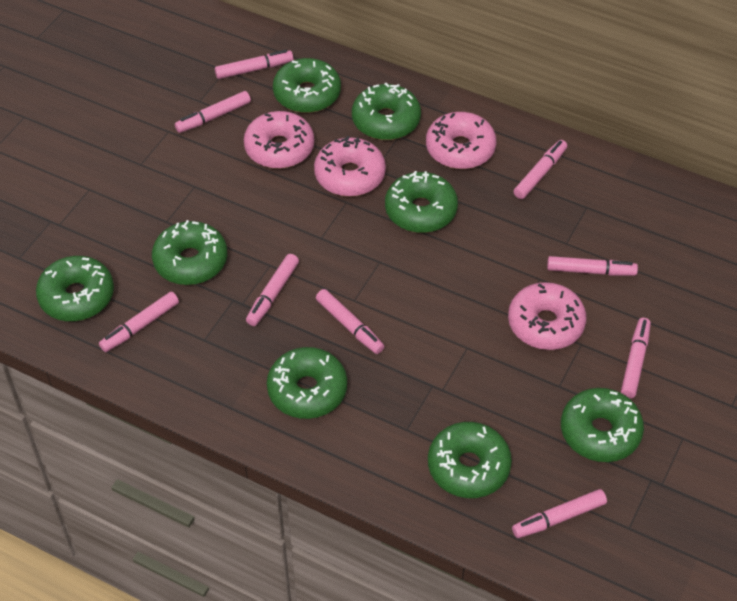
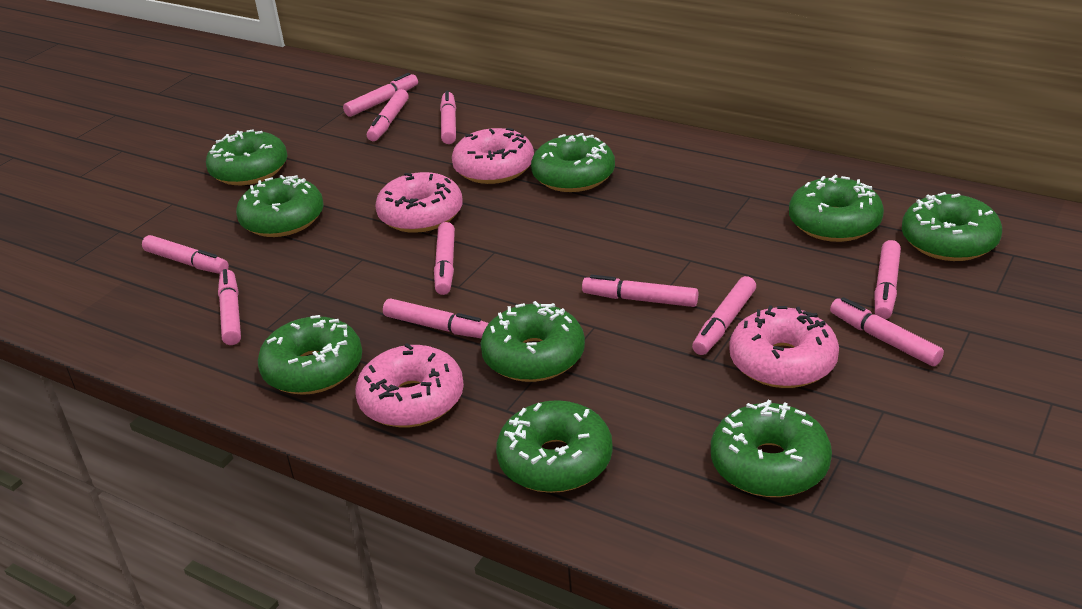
green donut: 8 -> 9
pink marker: 9 -> 11

